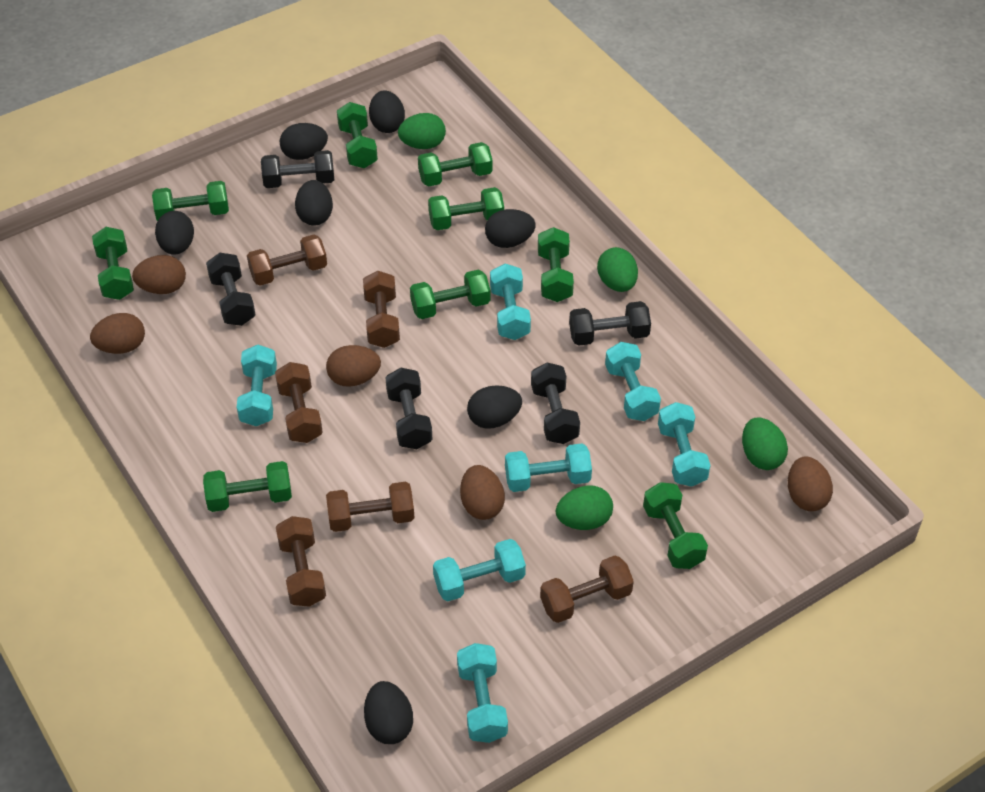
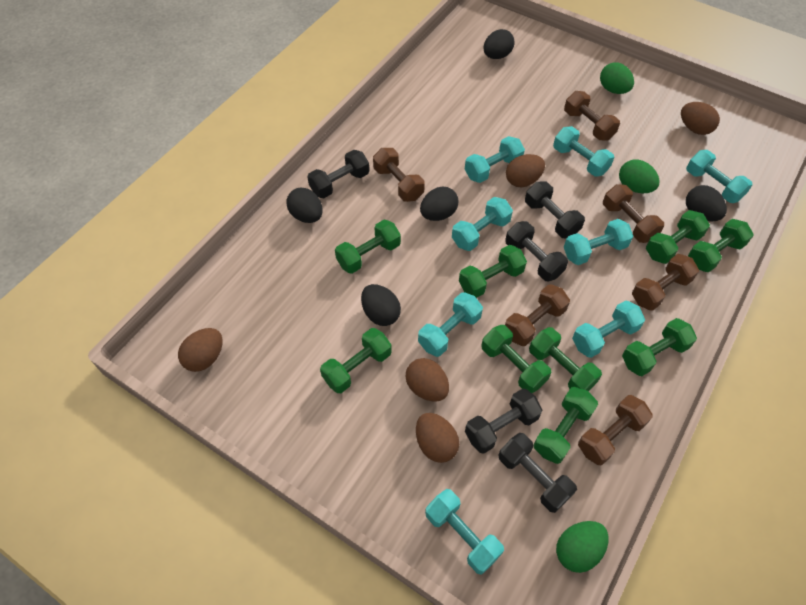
black egg: 7 -> 5
green egg: 4 -> 3
turquoise dumbbell: 7 -> 8

